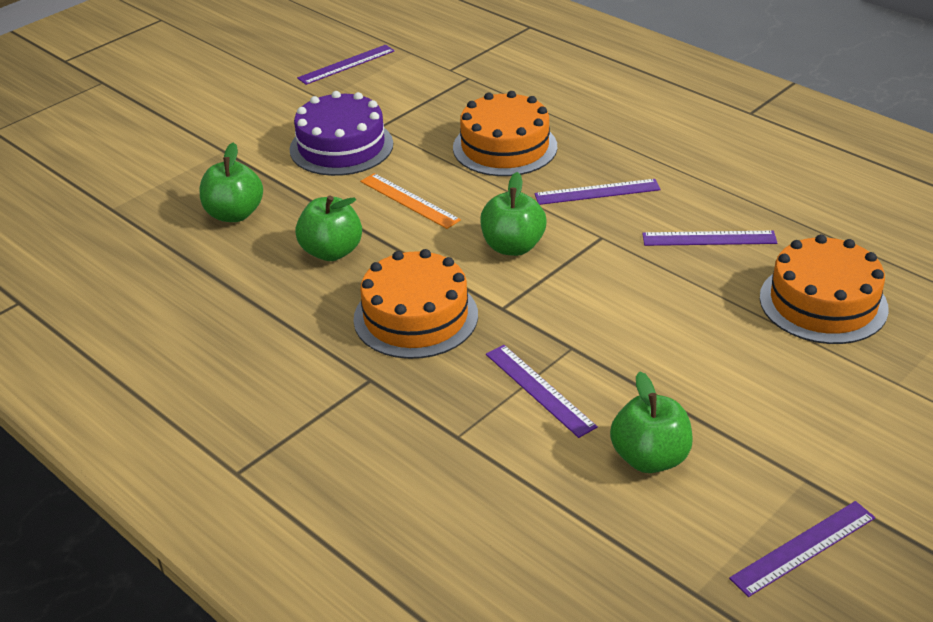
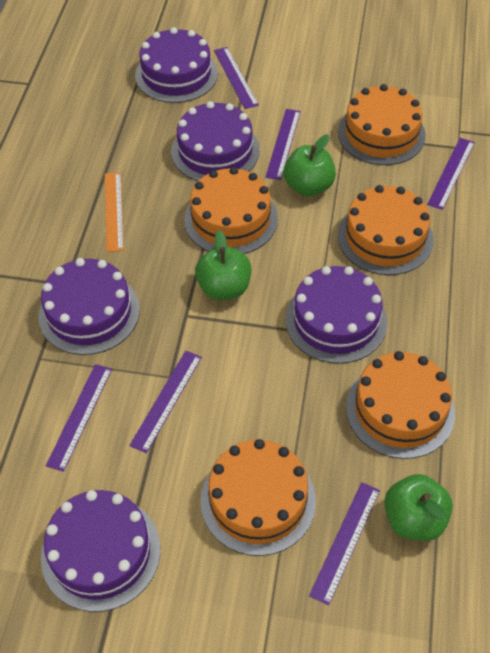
green apple: 4 -> 3
orange cake: 3 -> 5
purple cake: 1 -> 5
purple ruler: 5 -> 6

